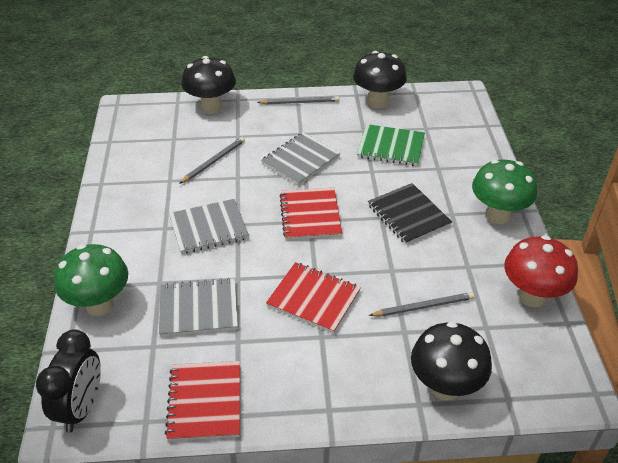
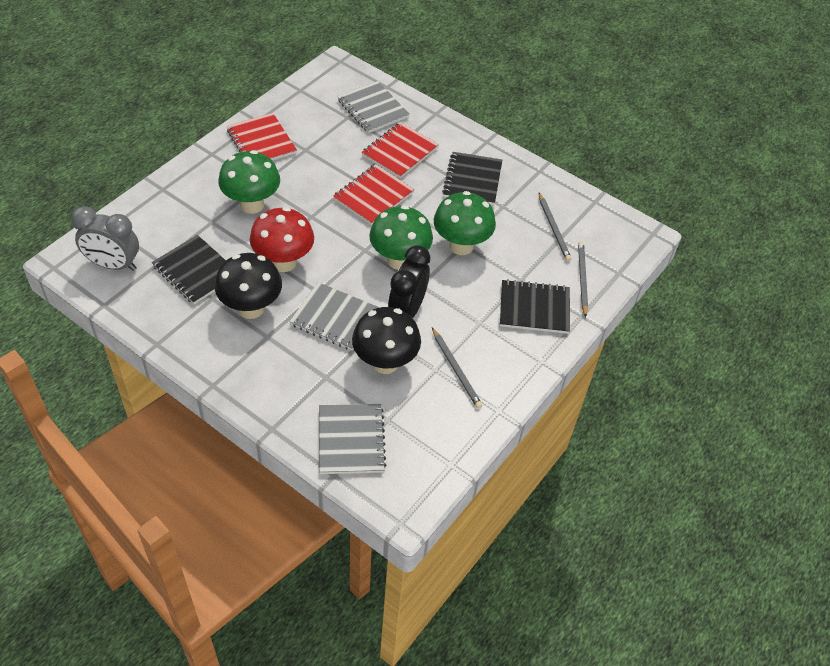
black mushroom: 3 -> 2
black notebook: 1 -> 3
green mushroom: 2 -> 3
green notebook: 1 -> 0
grey clock: 0 -> 1

